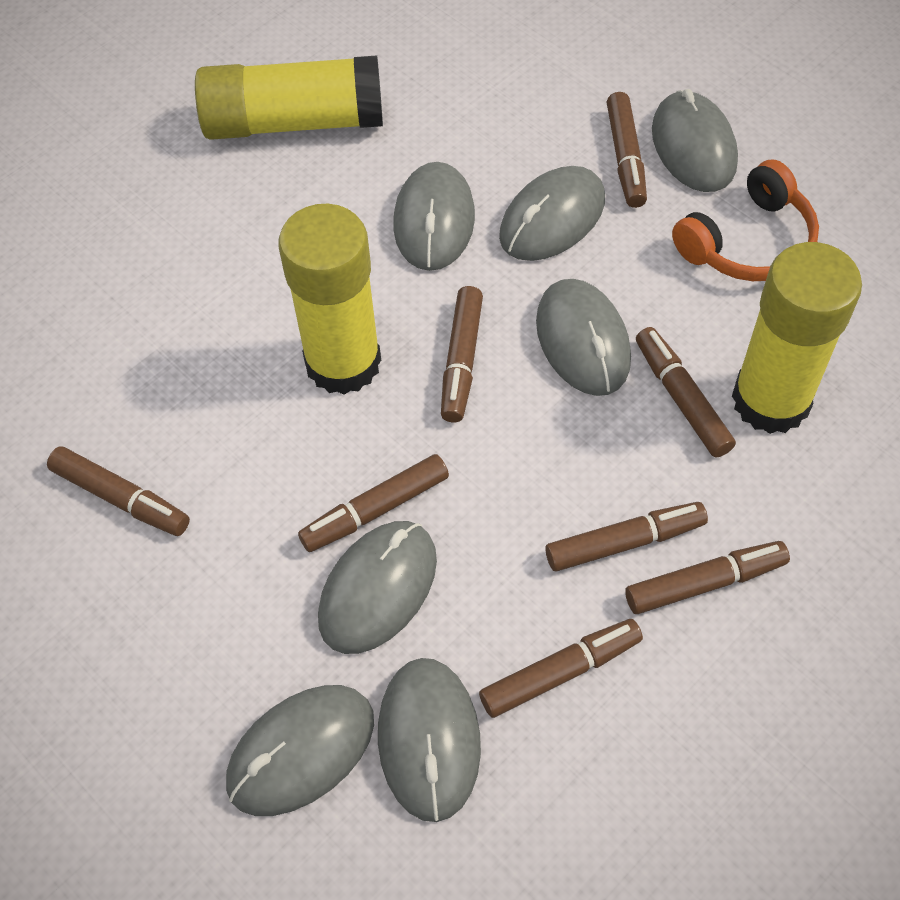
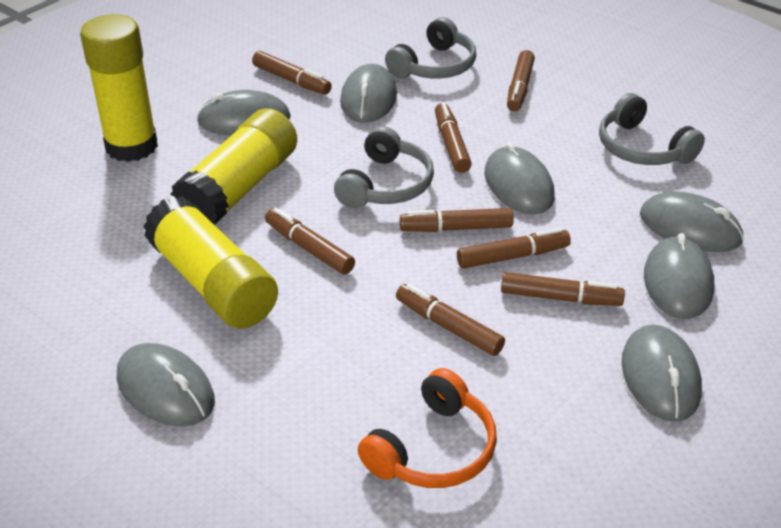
grey headphones: 0 -> 3

